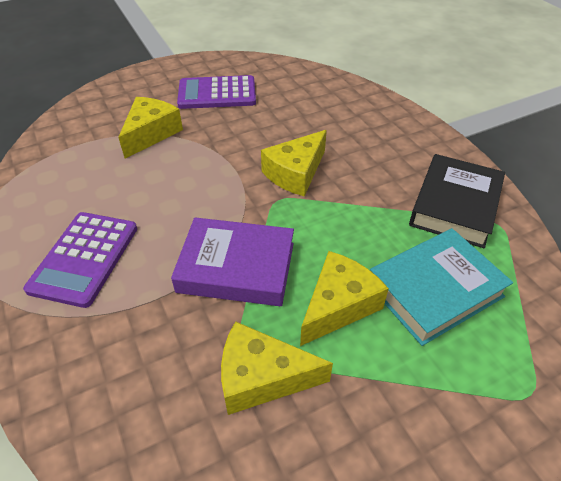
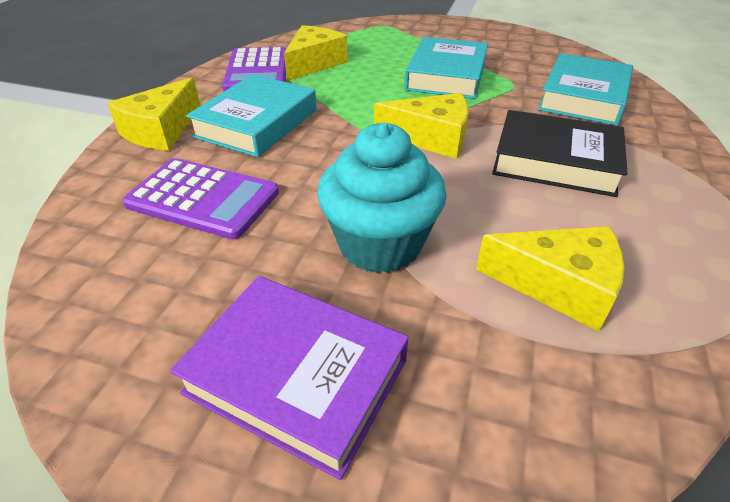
turquoise book: 1 -> 3
turquoise cupcake: 0 -> 1

